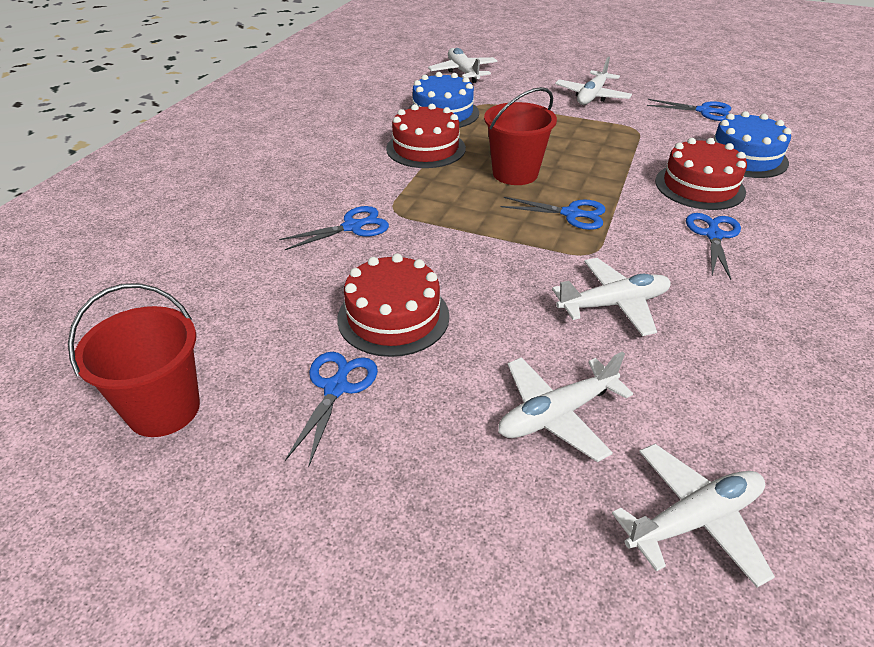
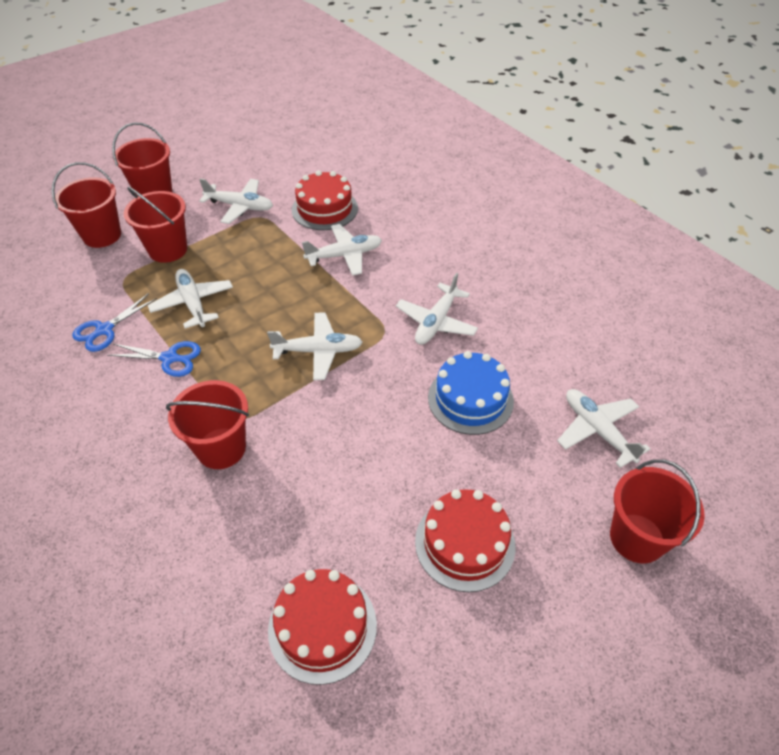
blue cake: 2 -> 1
blue scissors: 5 -> 2
red bucket: 2 -> 5
white plane: 5 -> 6

